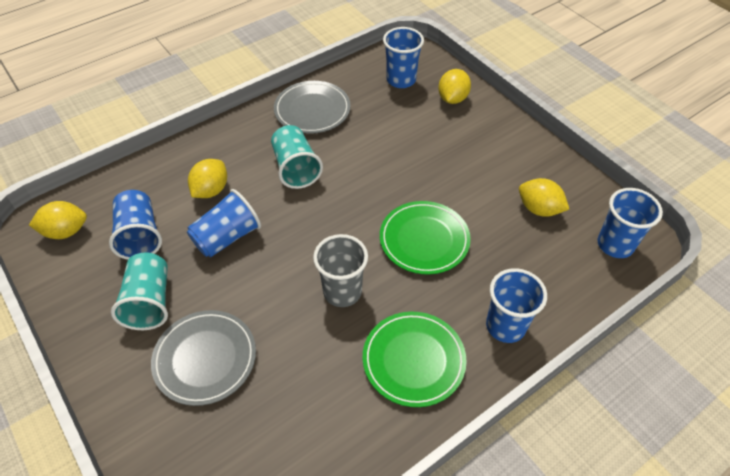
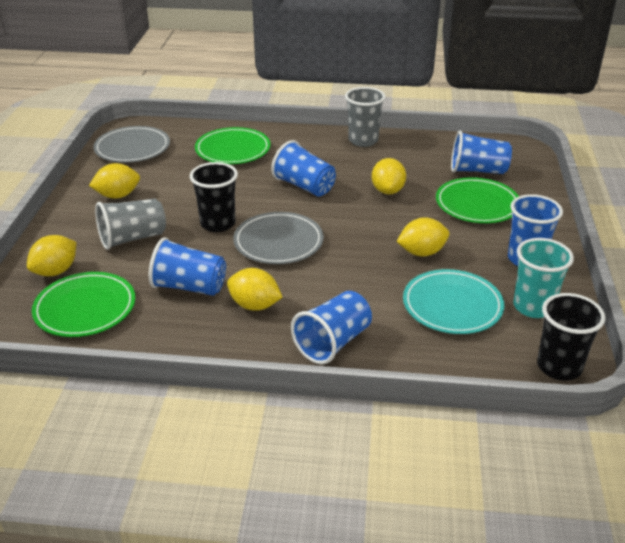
black cup: 0 -> 2
green plate: 2 -> 3
grey cup: 1 -> 2
turquoise cup: 2 -> 1
turquoise plate: 0 -> 1
yellow lemon: 4 -> 5

